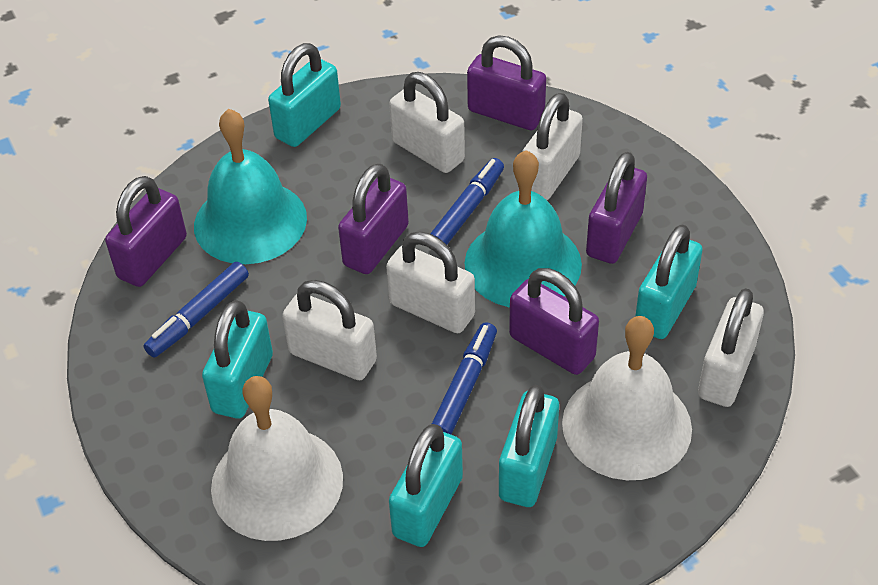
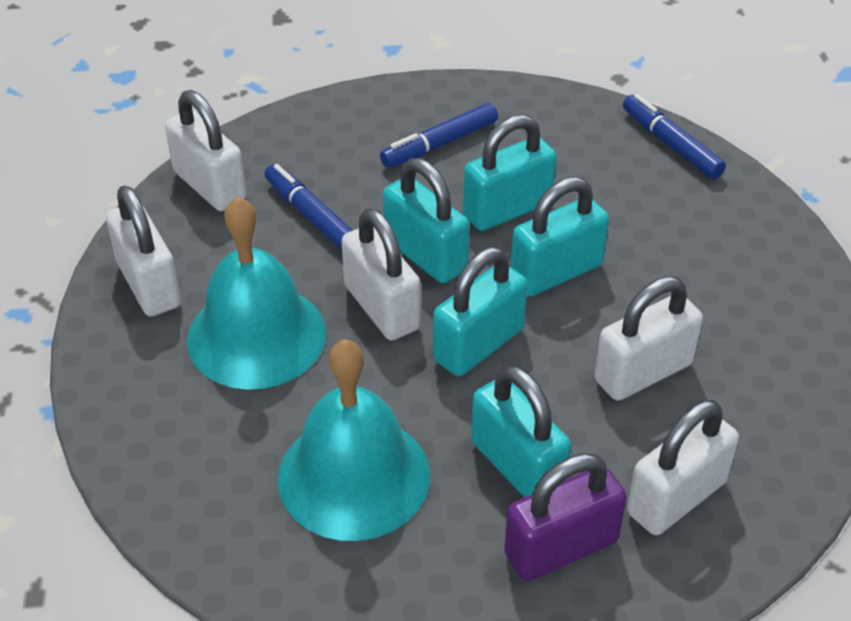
purple padlock: 5 -> 1
white bell: 2 -> 0

